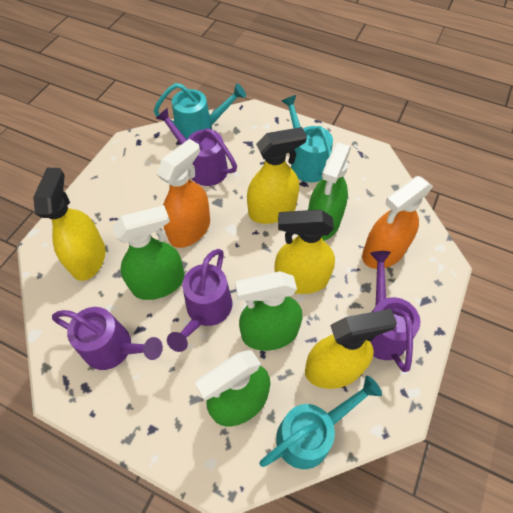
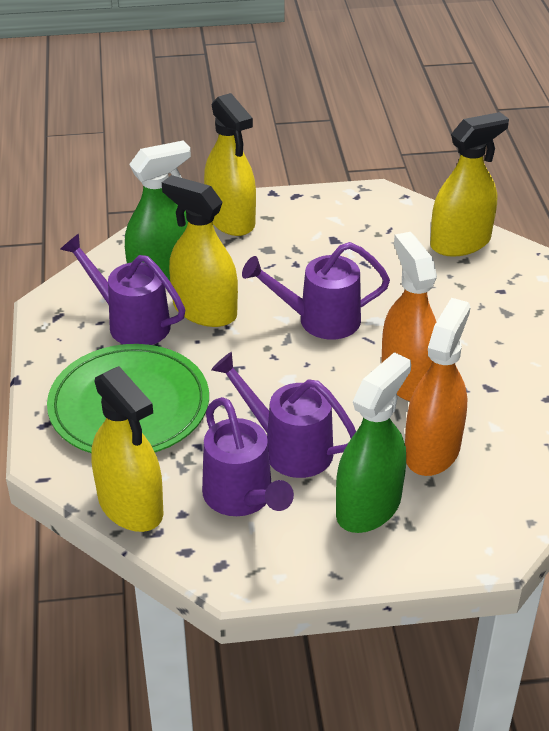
green plate: 0 -> 1
green spray bottle: 4 -> 2
turquoise watering can: 3 -> 0

